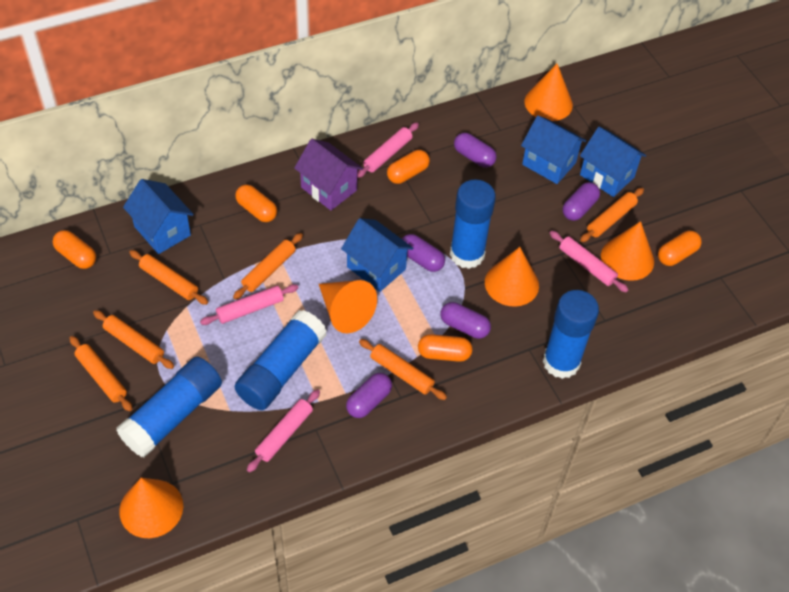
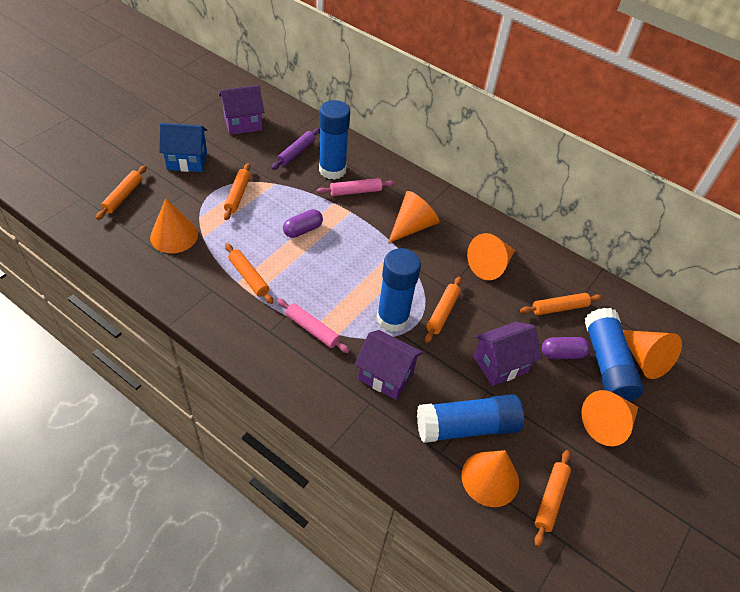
blue house: 4 -> 1
orange capsule: 5 -> 0
orange cone: 5 -> 6
pink rolling pin: 4 -> 2
purple capsule: 5 -> 2
purple house: 1 -> 3
purple rolling pin: 0 -> 1

